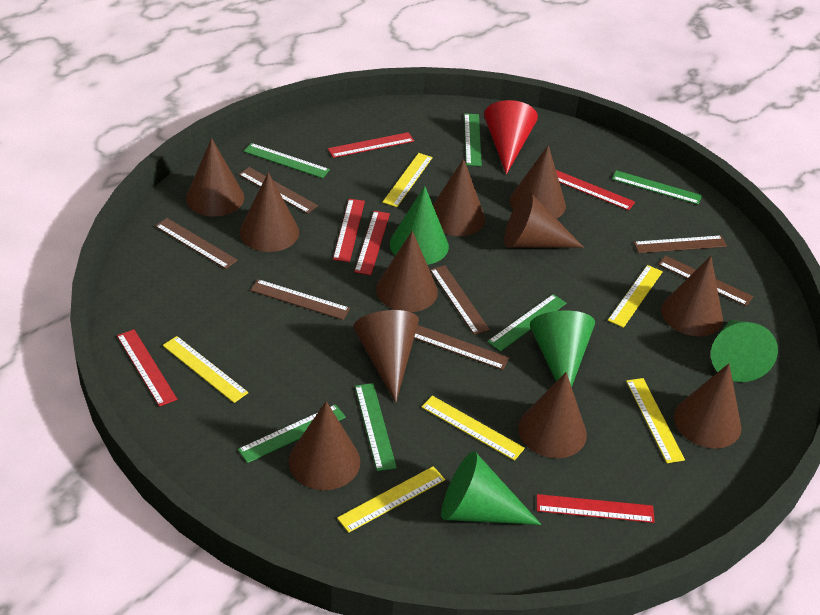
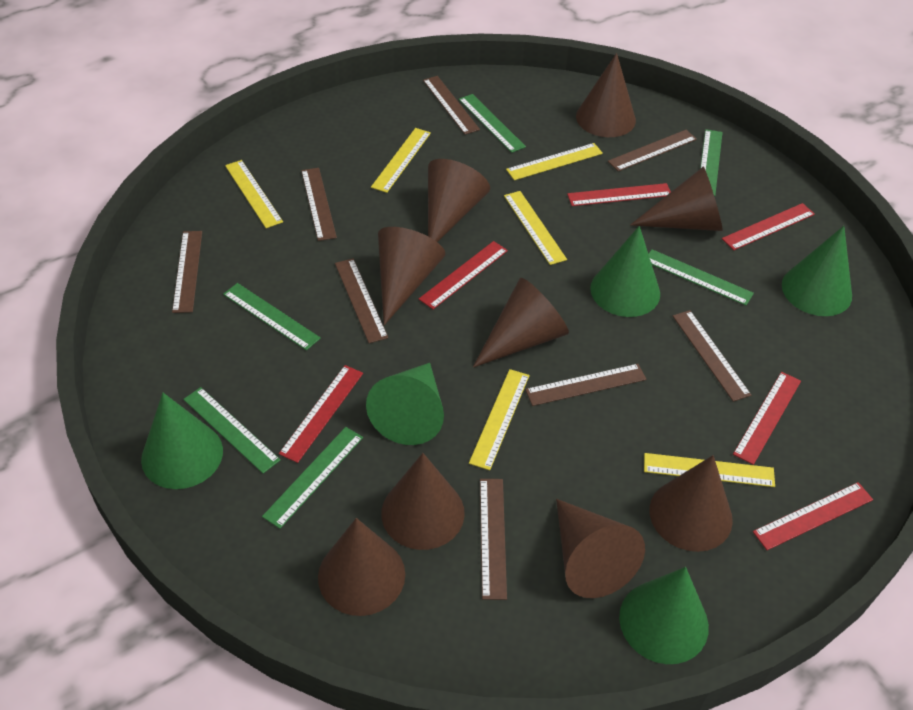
brown cone: 11 -> 9
brown ruler: 7 -> 8
green cone: 4 -> 5
red cone: 1 -> 0

